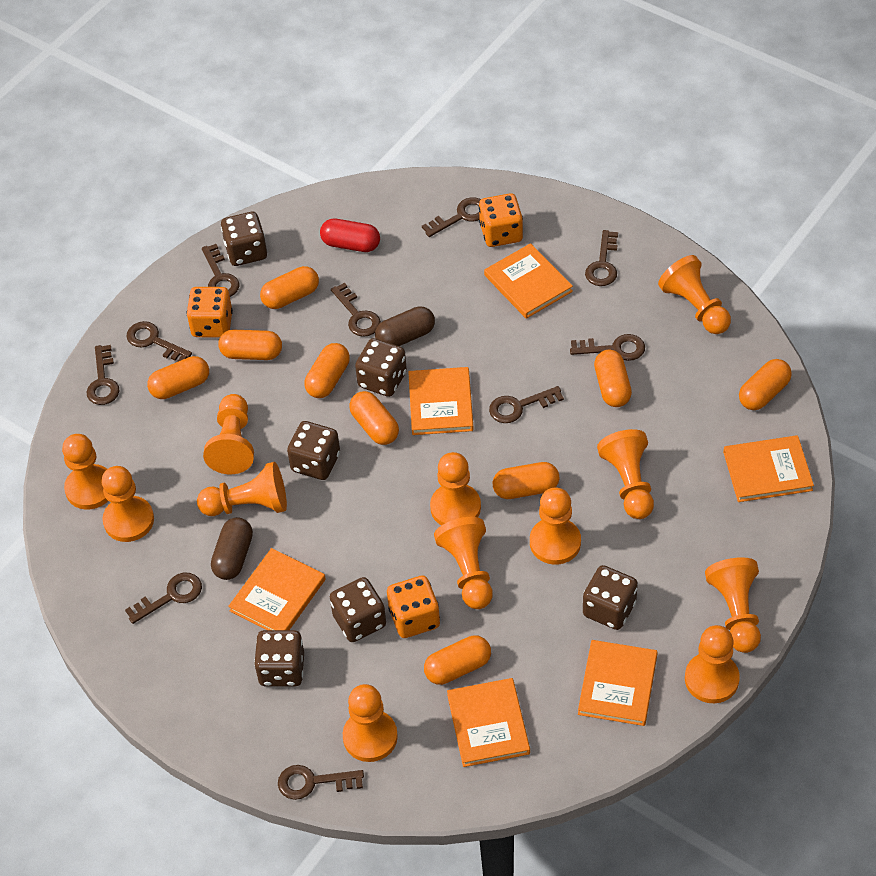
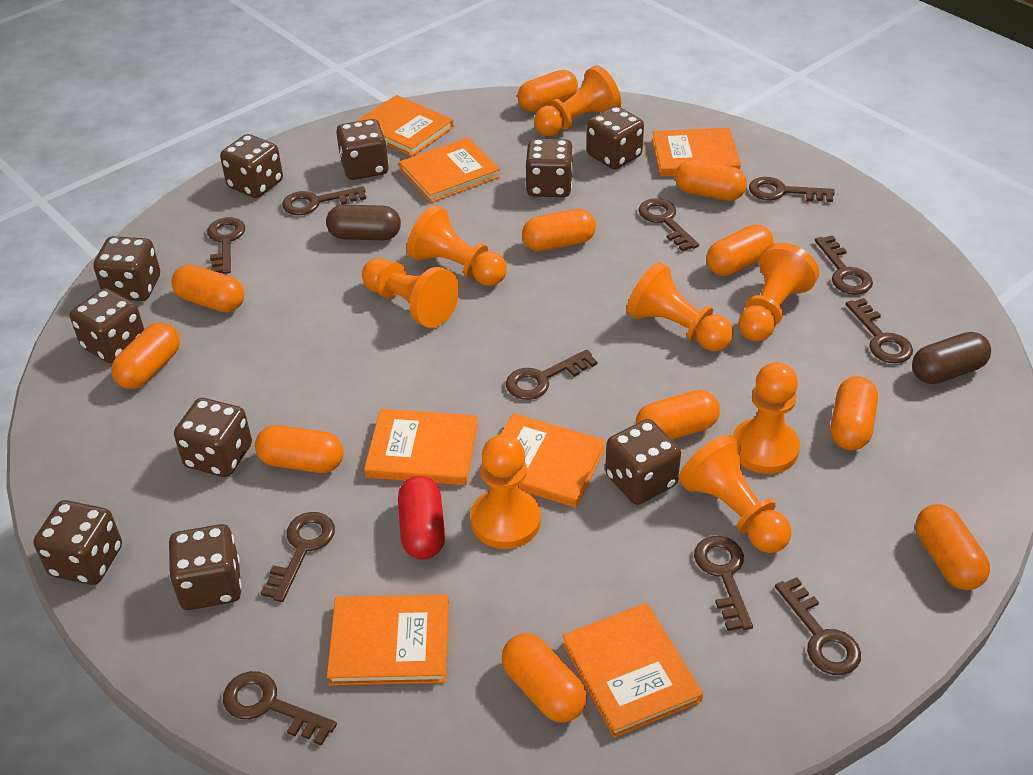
brown dice: 6 -> 10
brown key: 10 -> 11
orange book: 6 -> 7
orange capsule: 9 -> 11
orange dice: 3 -> 0
orange pawn: 12 -> 8

